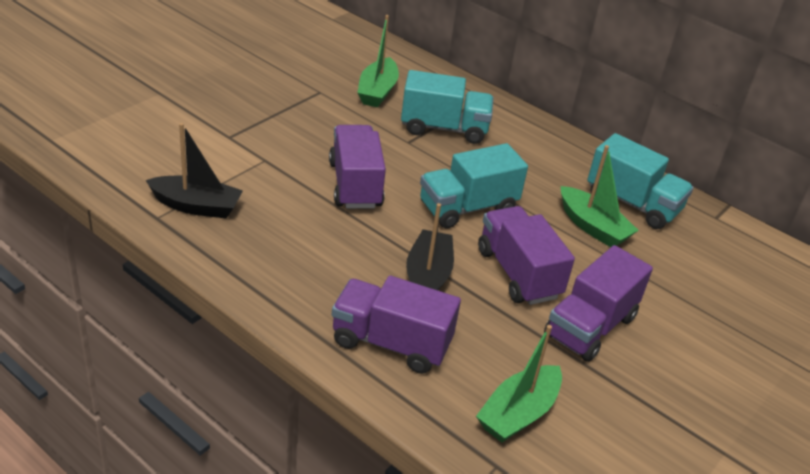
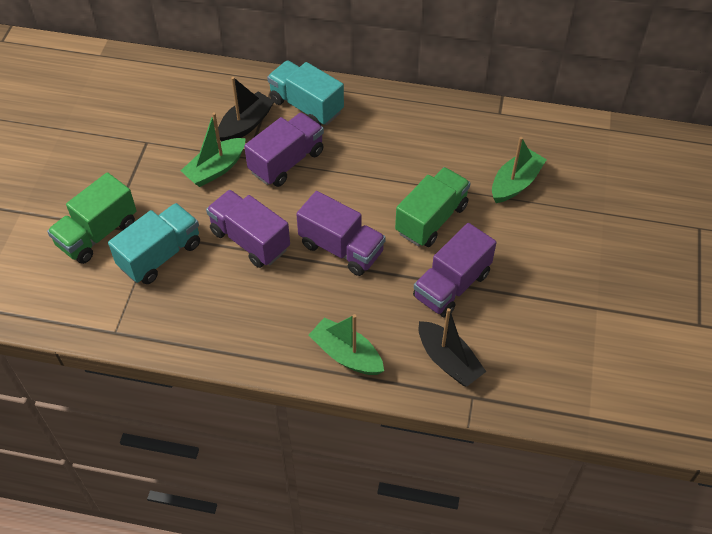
green truck: 0 -> 2
turquoise truck: 3 -> 2

